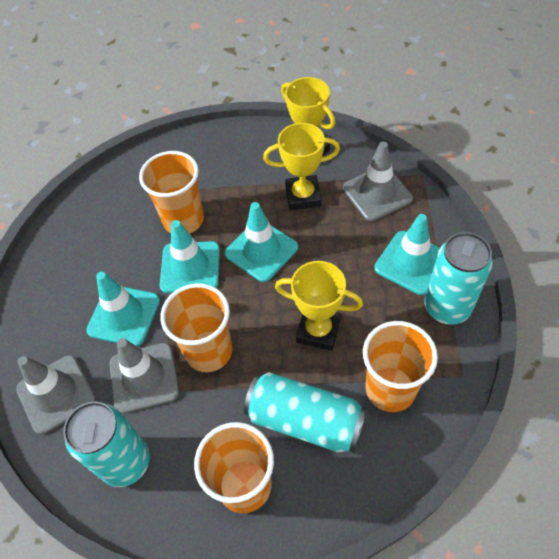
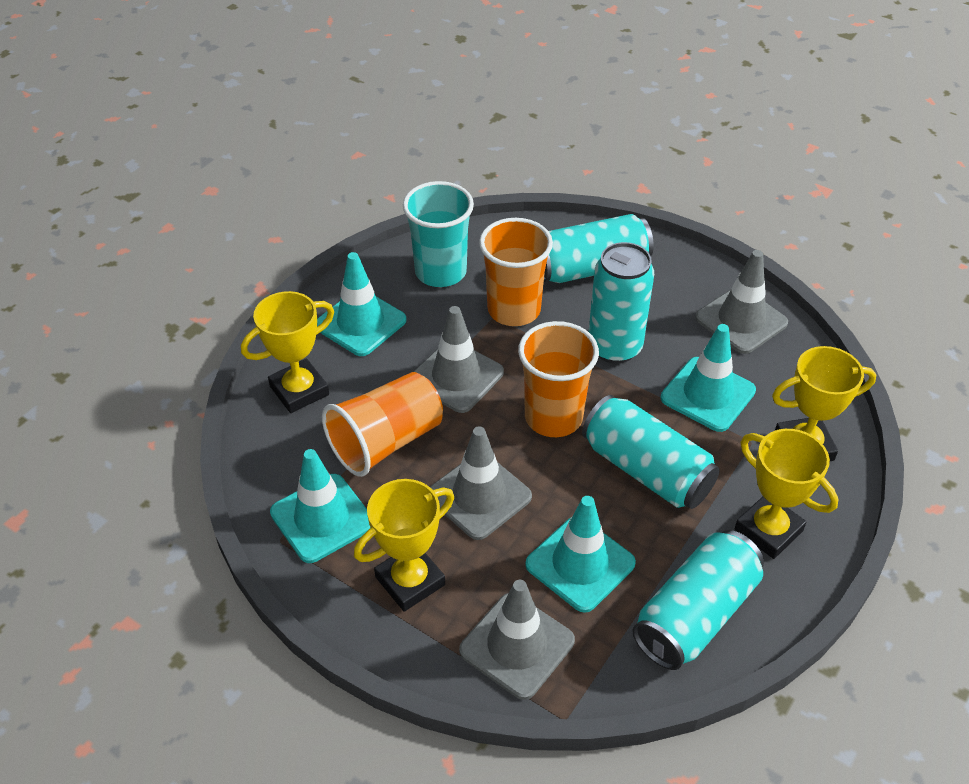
grey traffic cone: 3 -> 4
orange cup: 4 -> 3
turquoise can: 3 -> 4
turquoise cup: 0 -> 1
yellow trophy: 3 -> 4

